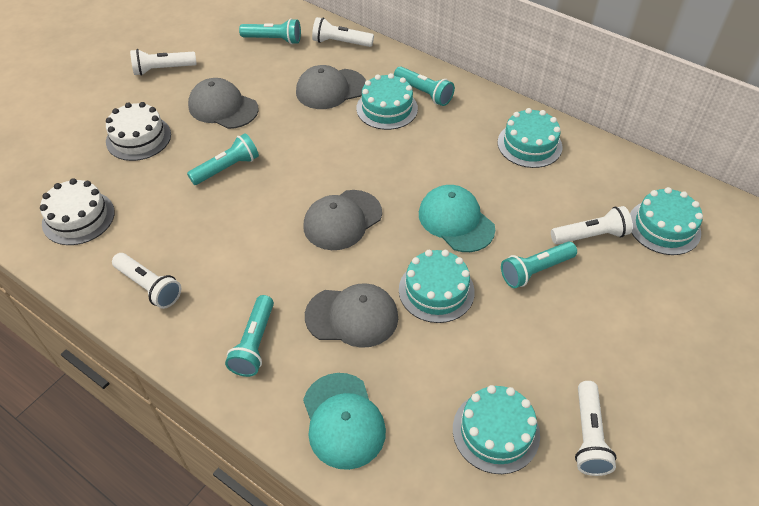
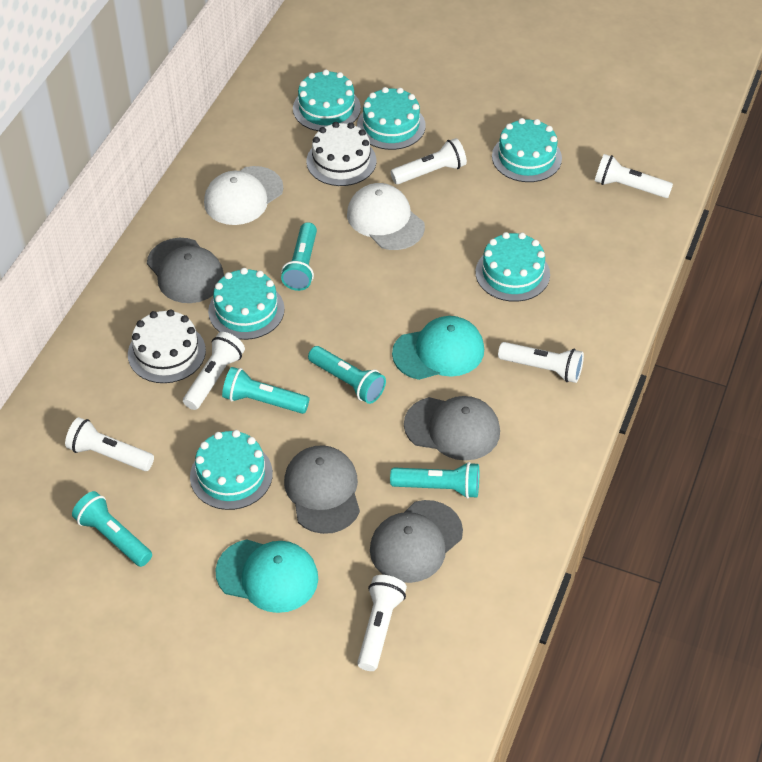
turquoise cake: 5 -> 6
white cap: 0 -> 2
white flashlight: 5 -> 6

